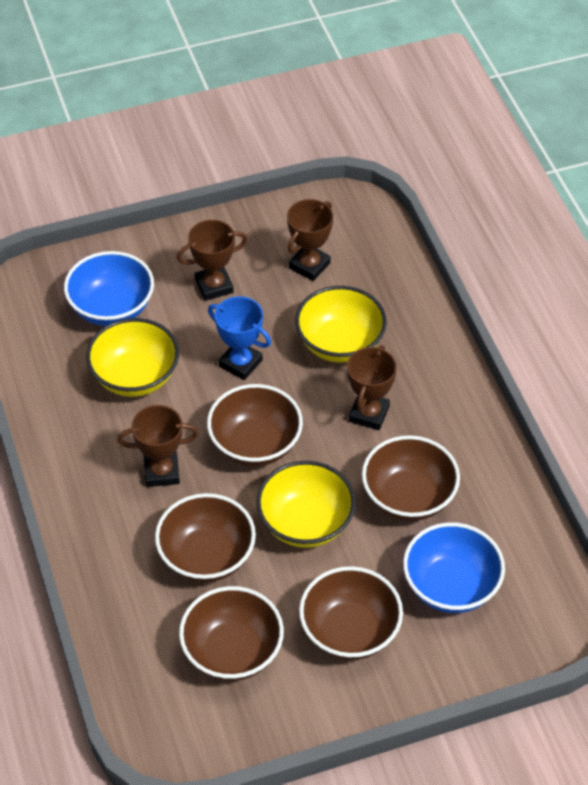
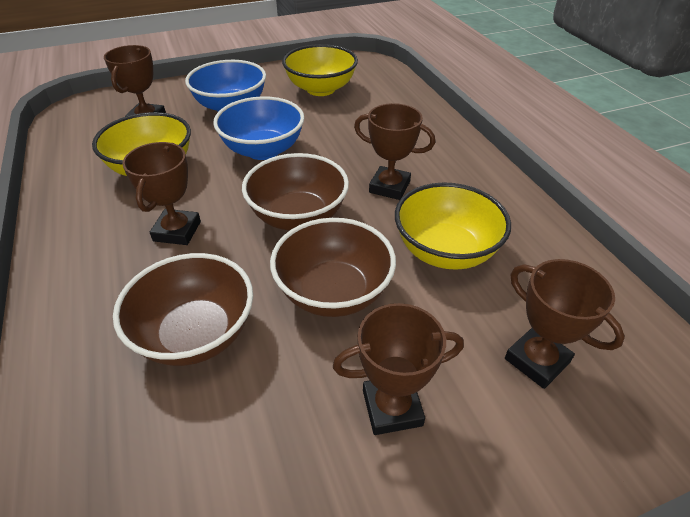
blue trophy: 1 -> 0
brown bowl: 5 -> 3
brown trophy: 4 -> 5

